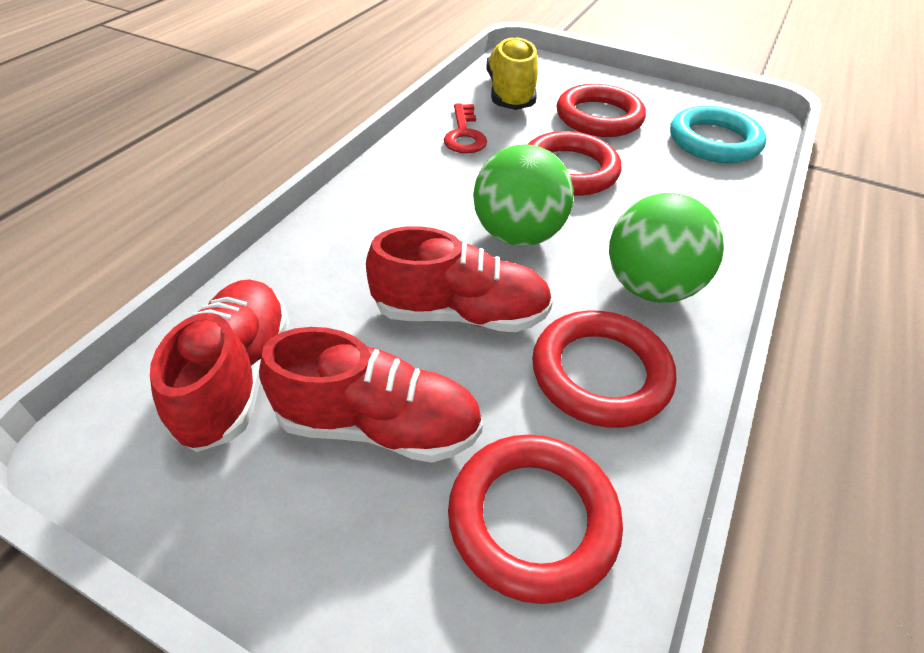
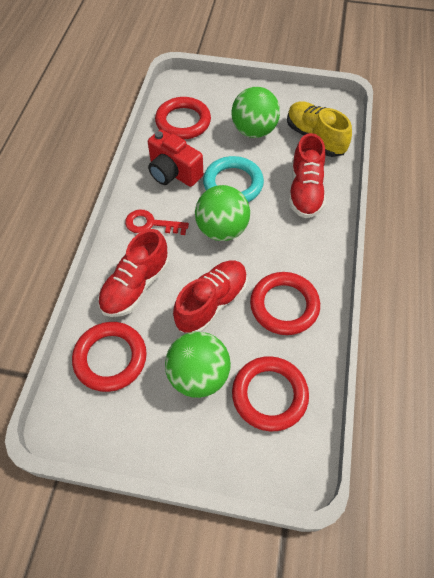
green ball: 2 -> 3
red camera: 0 -> 1

